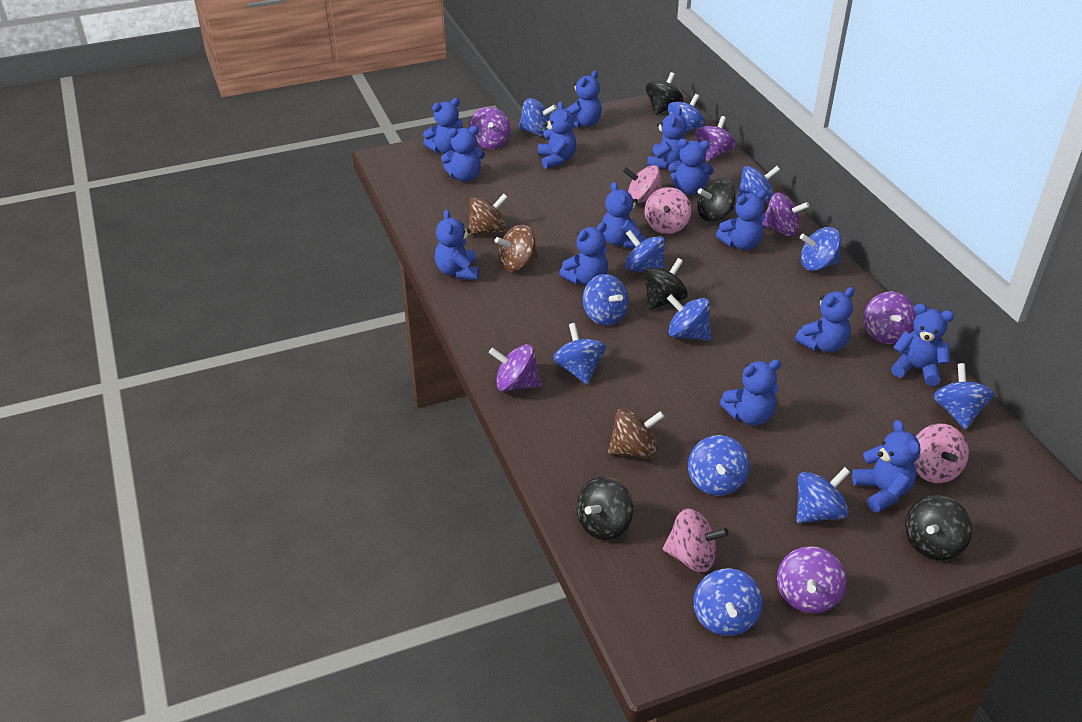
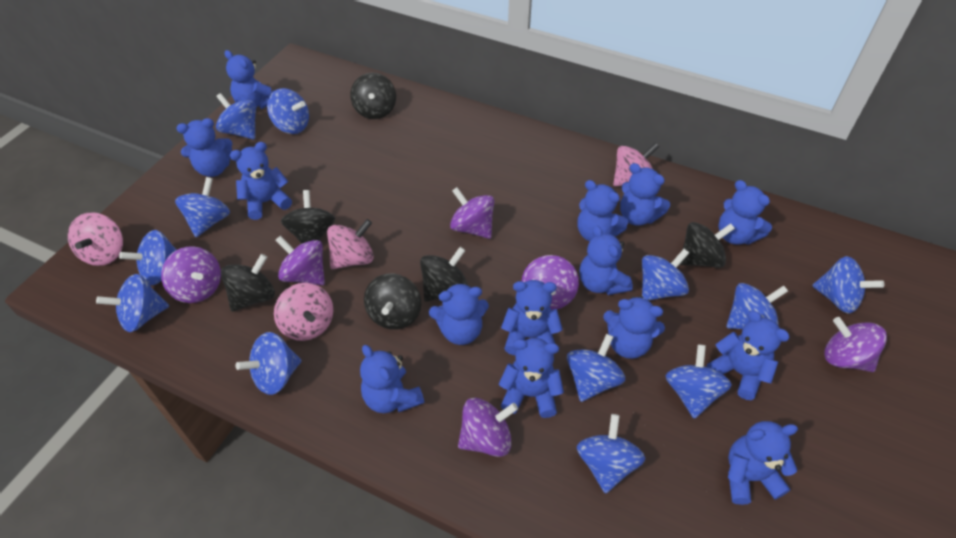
black spinning top: 5 -> 6
brown spinning top: 3 -> 0

